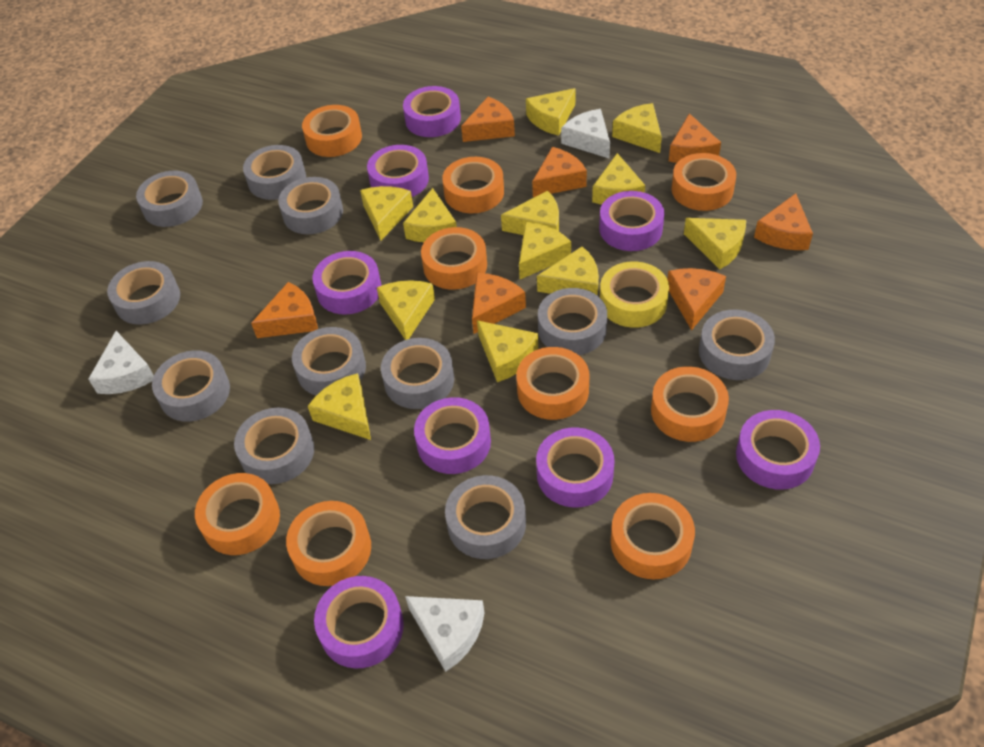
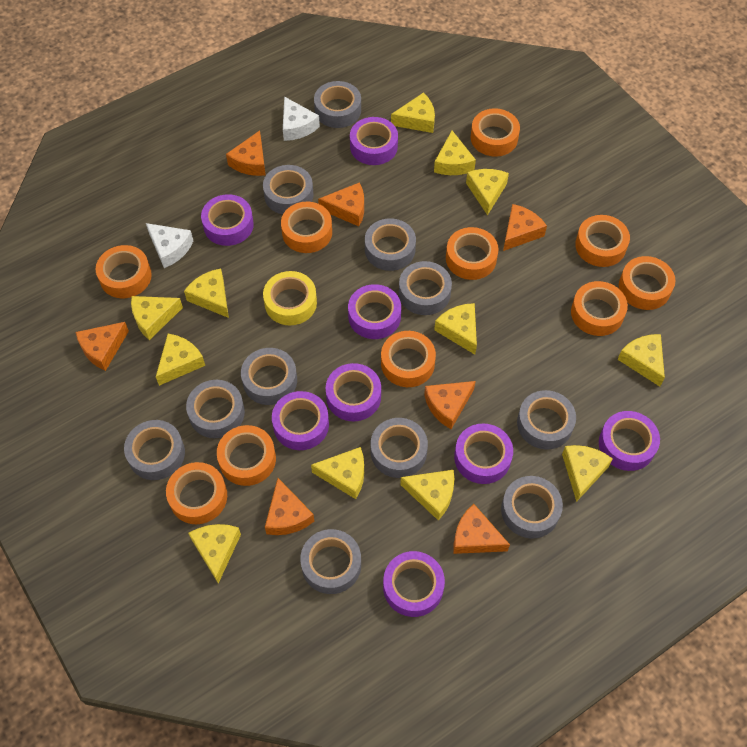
orange tape: 9 -> 10
white cheese: 3 -> 2

